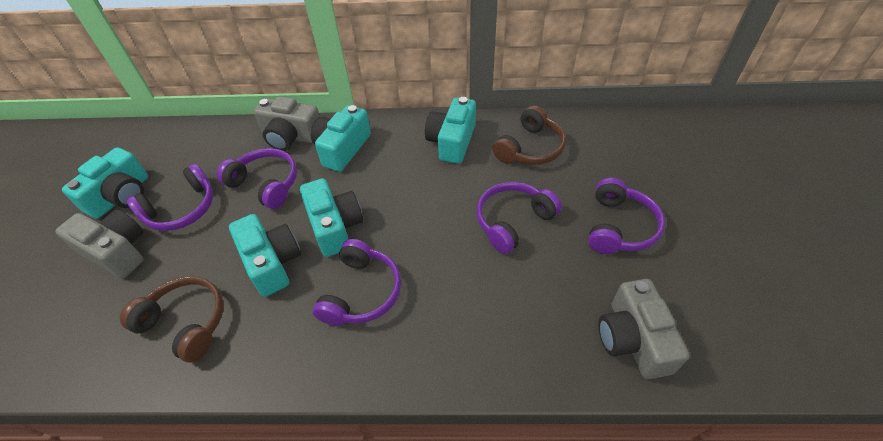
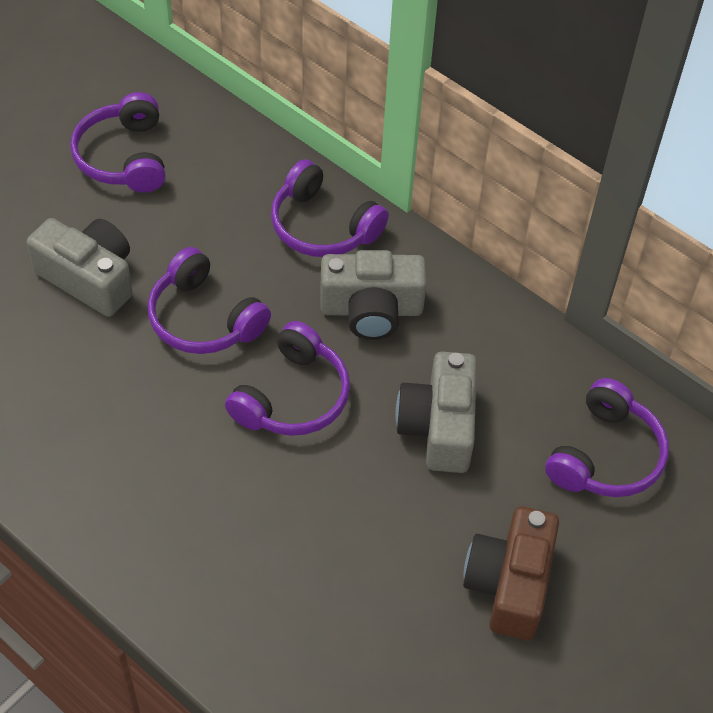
brown camera: 0 -> 1
brown headphones: 2 -> 0
turquoise camera: 5 -> 0

